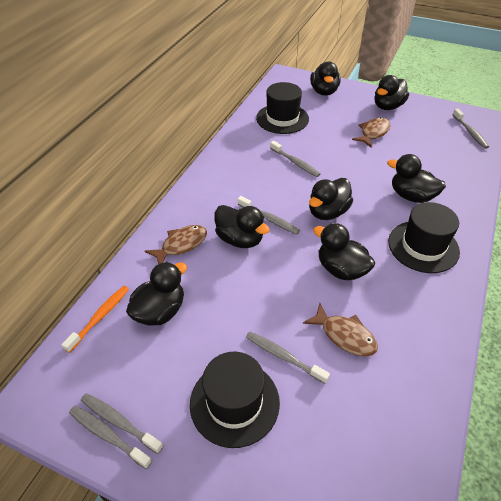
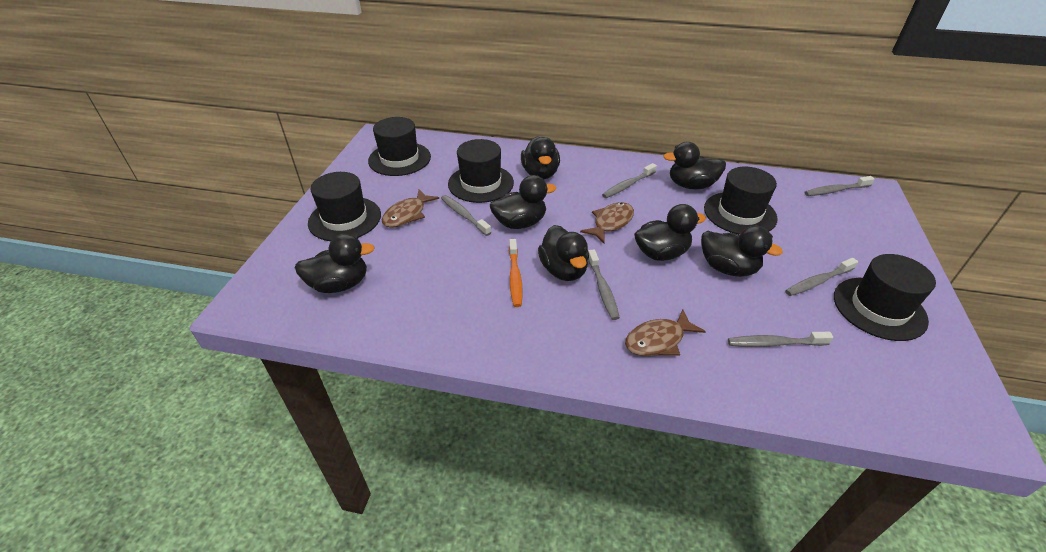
black hat: 3 -> 5

